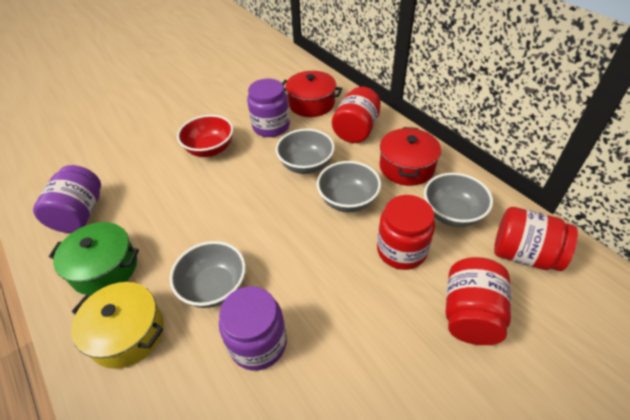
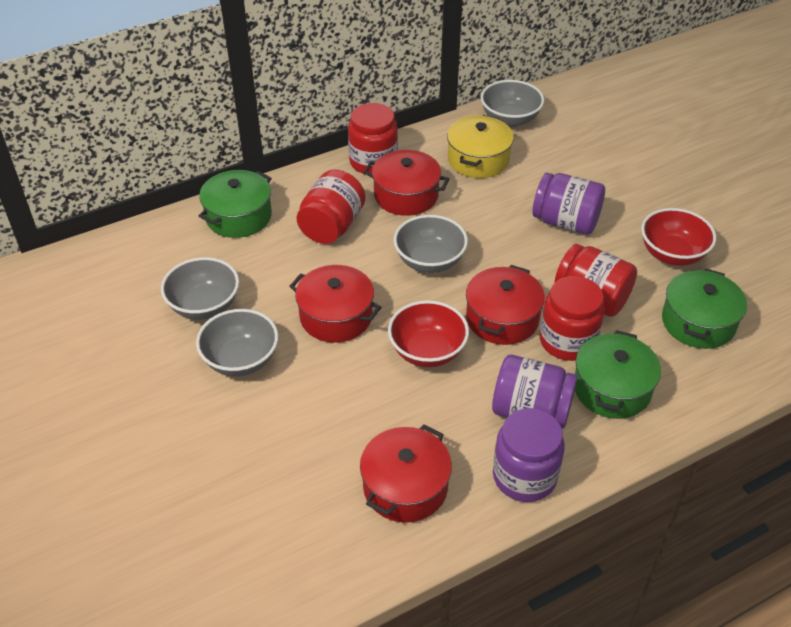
green pot: 1 -> 3
red bowl: 1 -> 2
red pot: 2 -> 4

